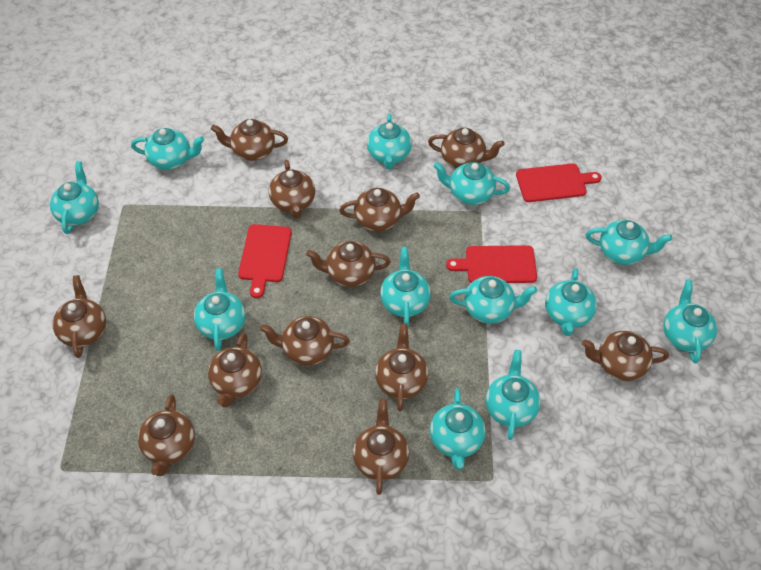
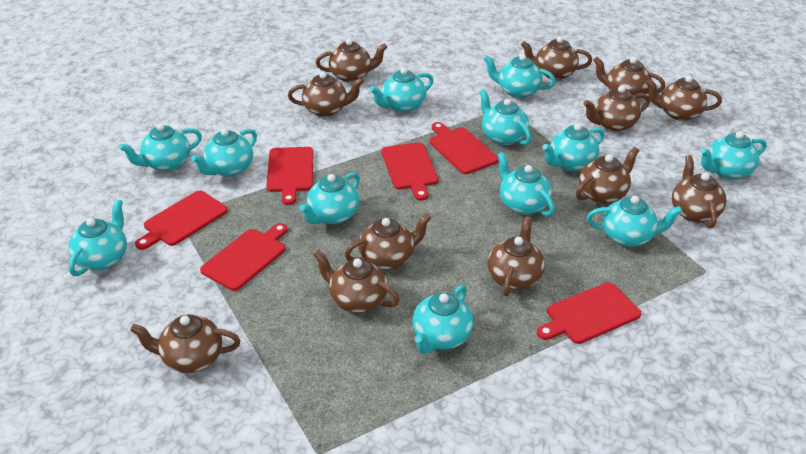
red cutting board: 3 -> 6

